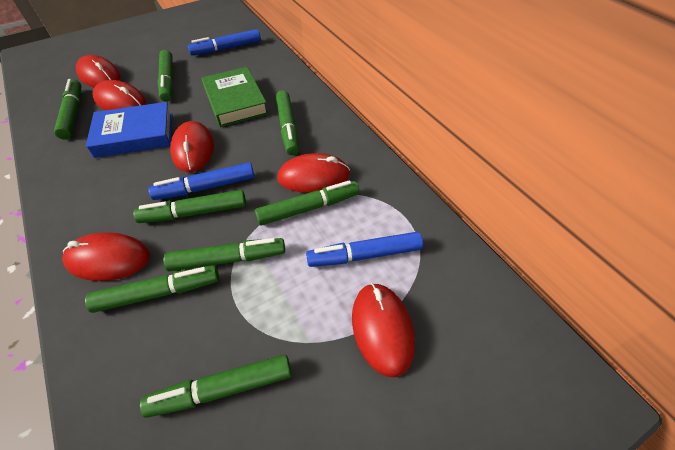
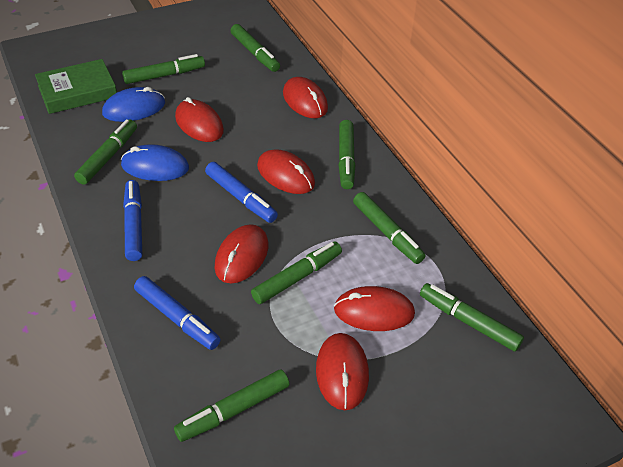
blue book: 1 -> 0
blue mouse: 0 -> 2

